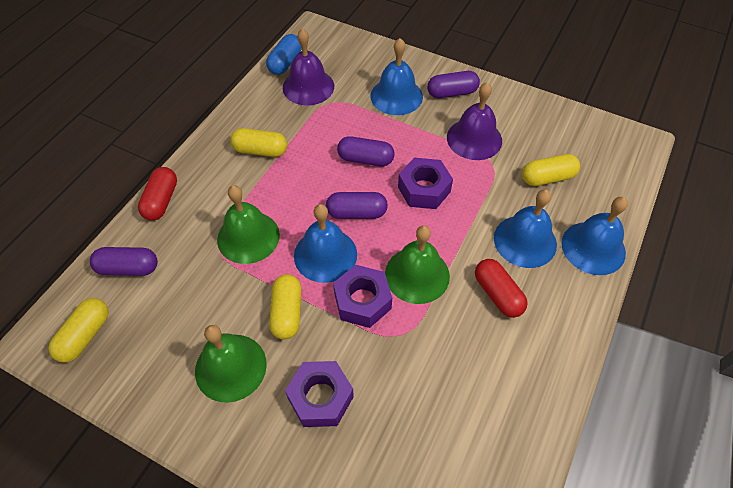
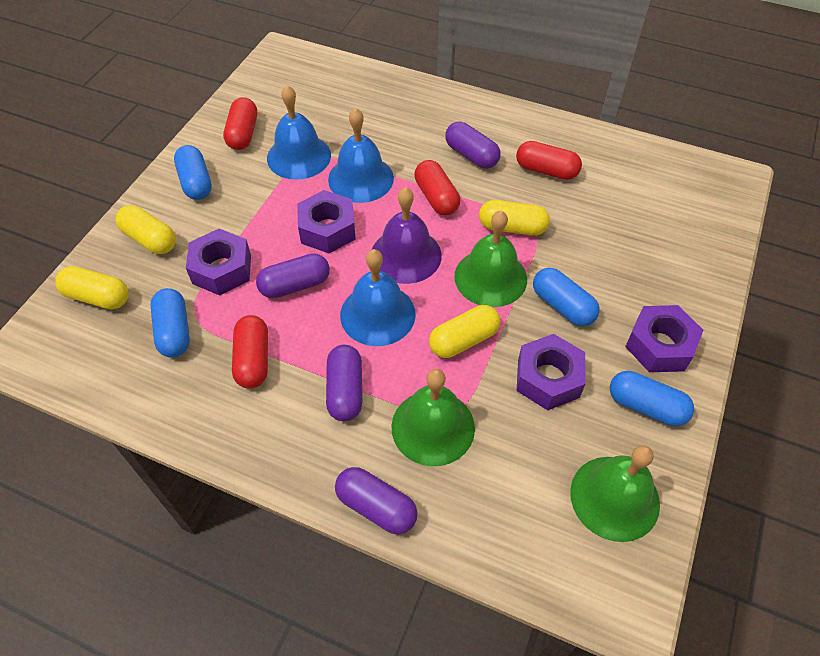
blue bell: 4 -> 3
blue capsule: 1 -> 4
purple bell: 2 -> 1
purple nut: 3 -> 4
red capsule: 2 -> 4

